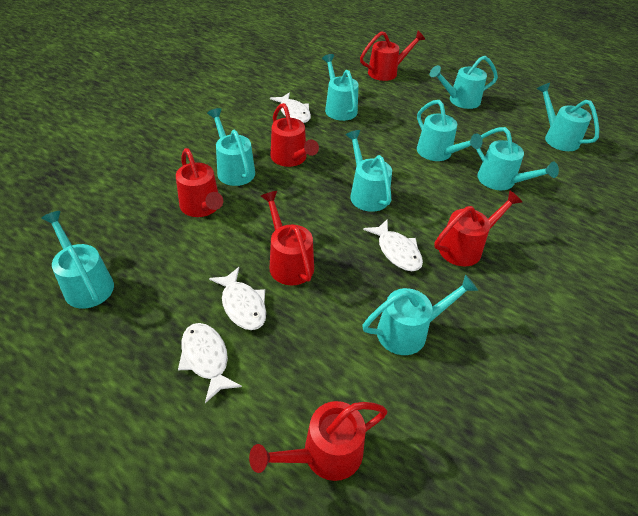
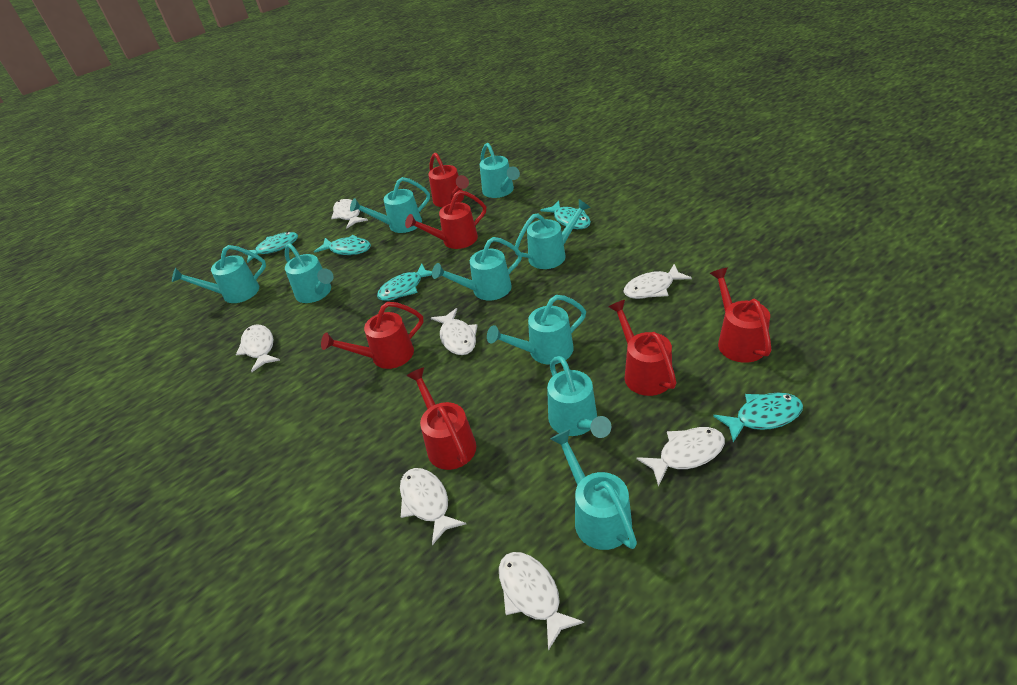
turquoise fish: 0 -> 5
white fish: 4 -> 7

